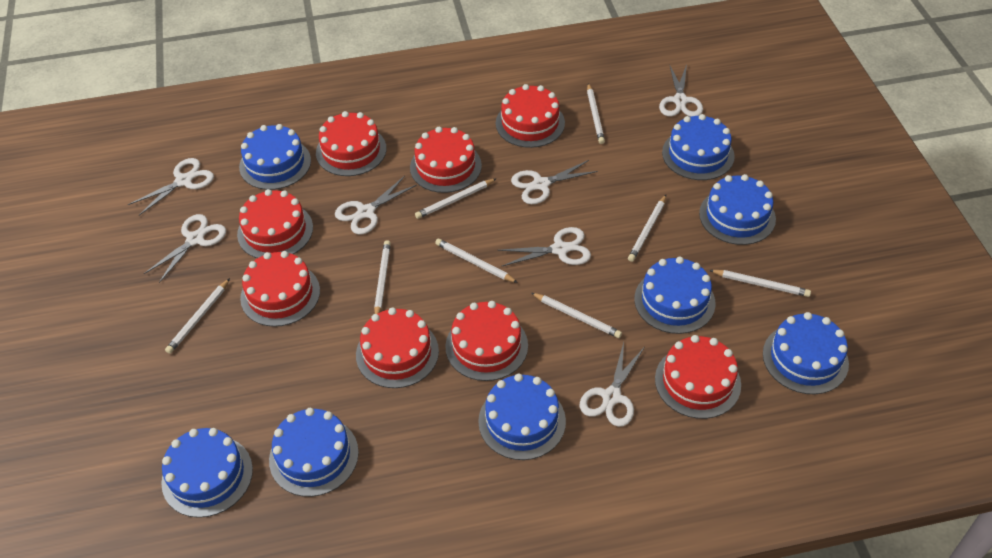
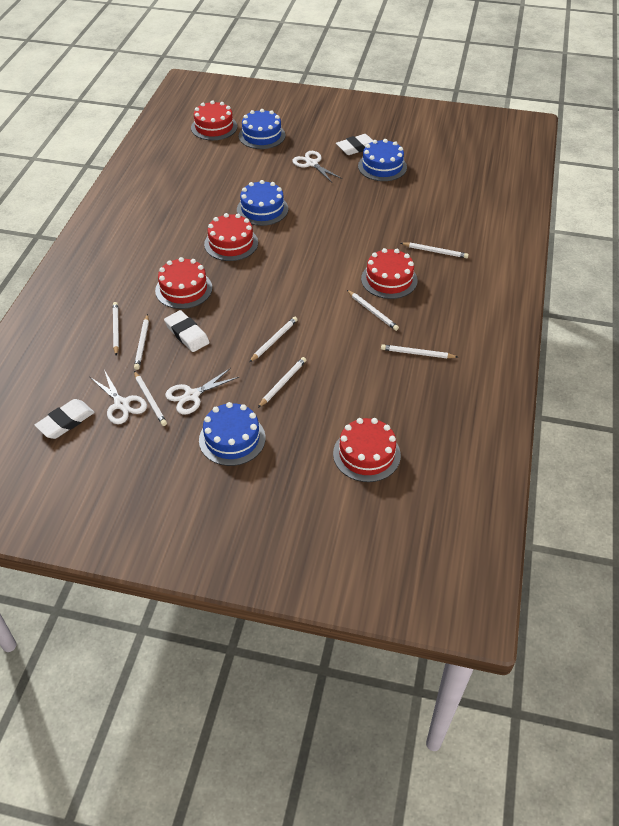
blue cake: 8 -> 4
red cake: 8 -> 5
white eraser: 0 -> 3
white scissors: 7 -> 3

